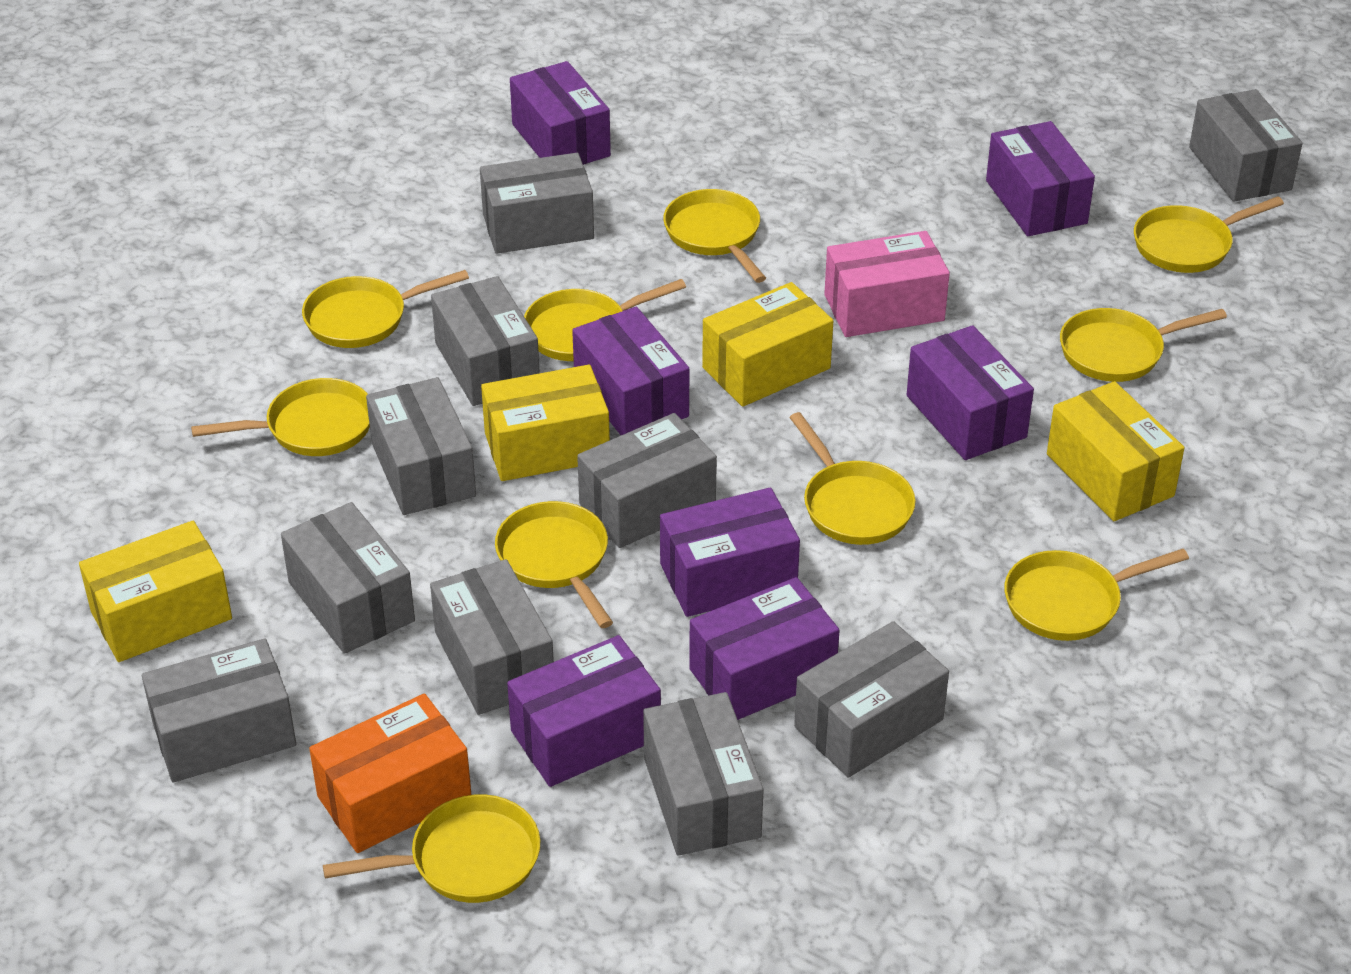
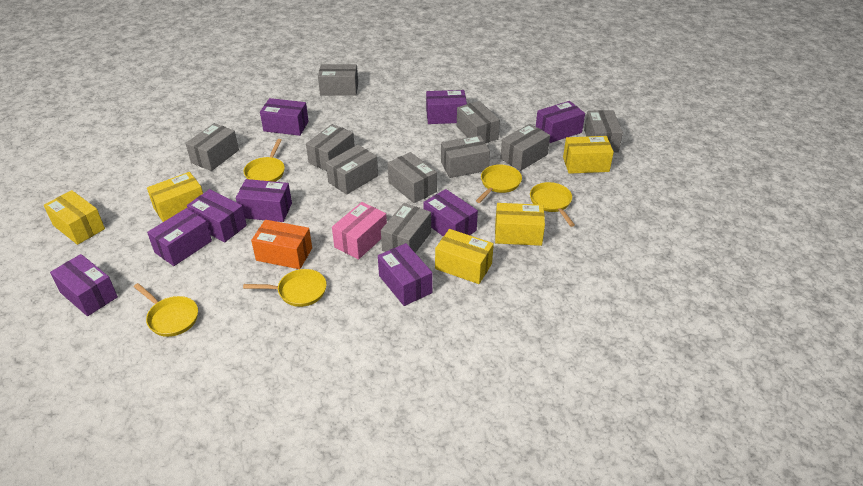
purple box: 7 -> 9
yellow box: 4 -> 5
yellow pan: 10 -> 5

